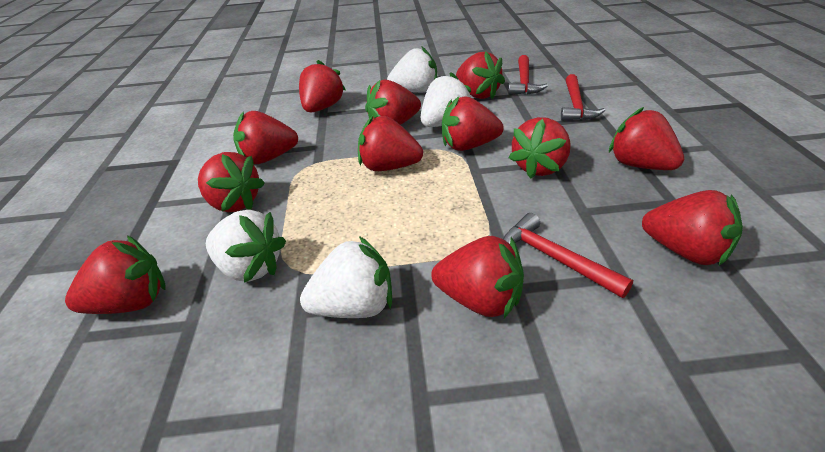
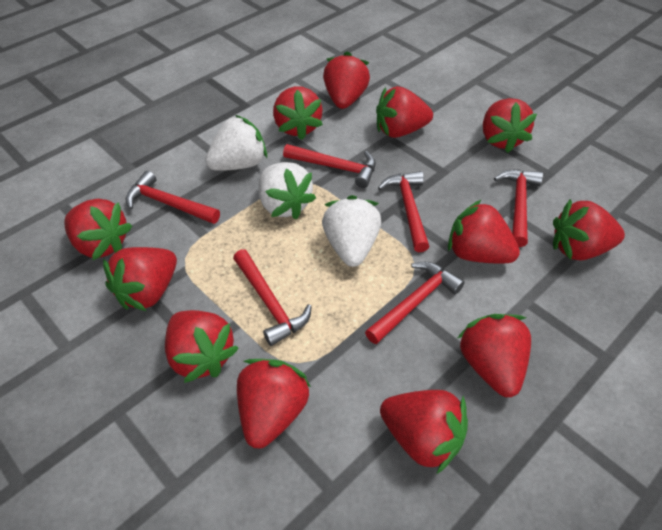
red hammer: 3 -> 6
white strawberry: 4 -> 3

